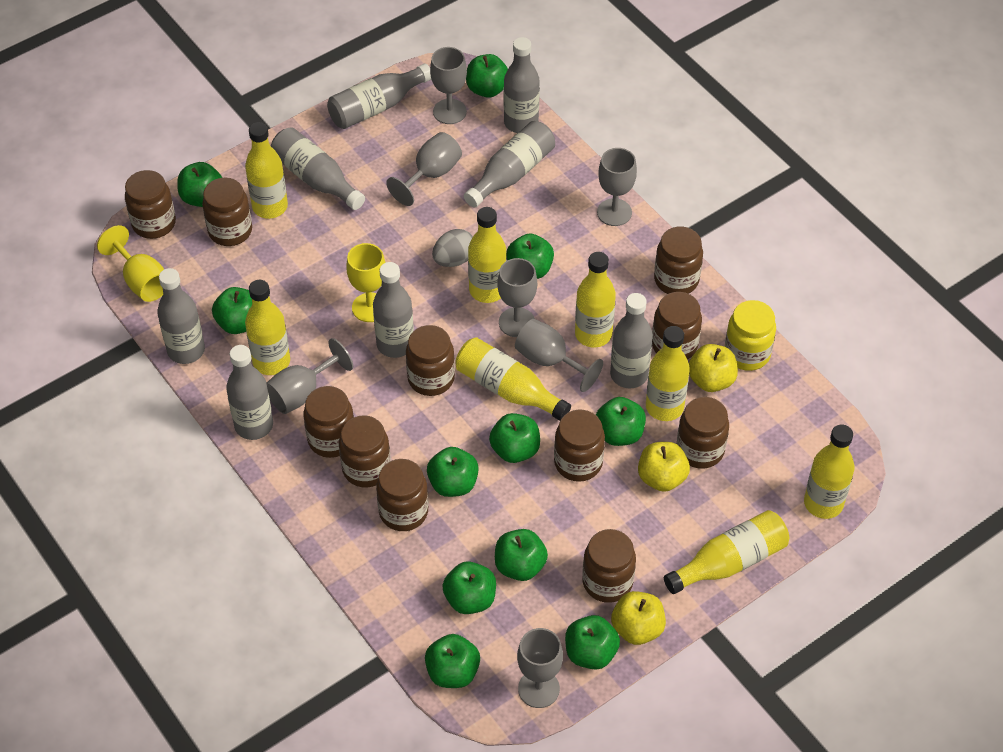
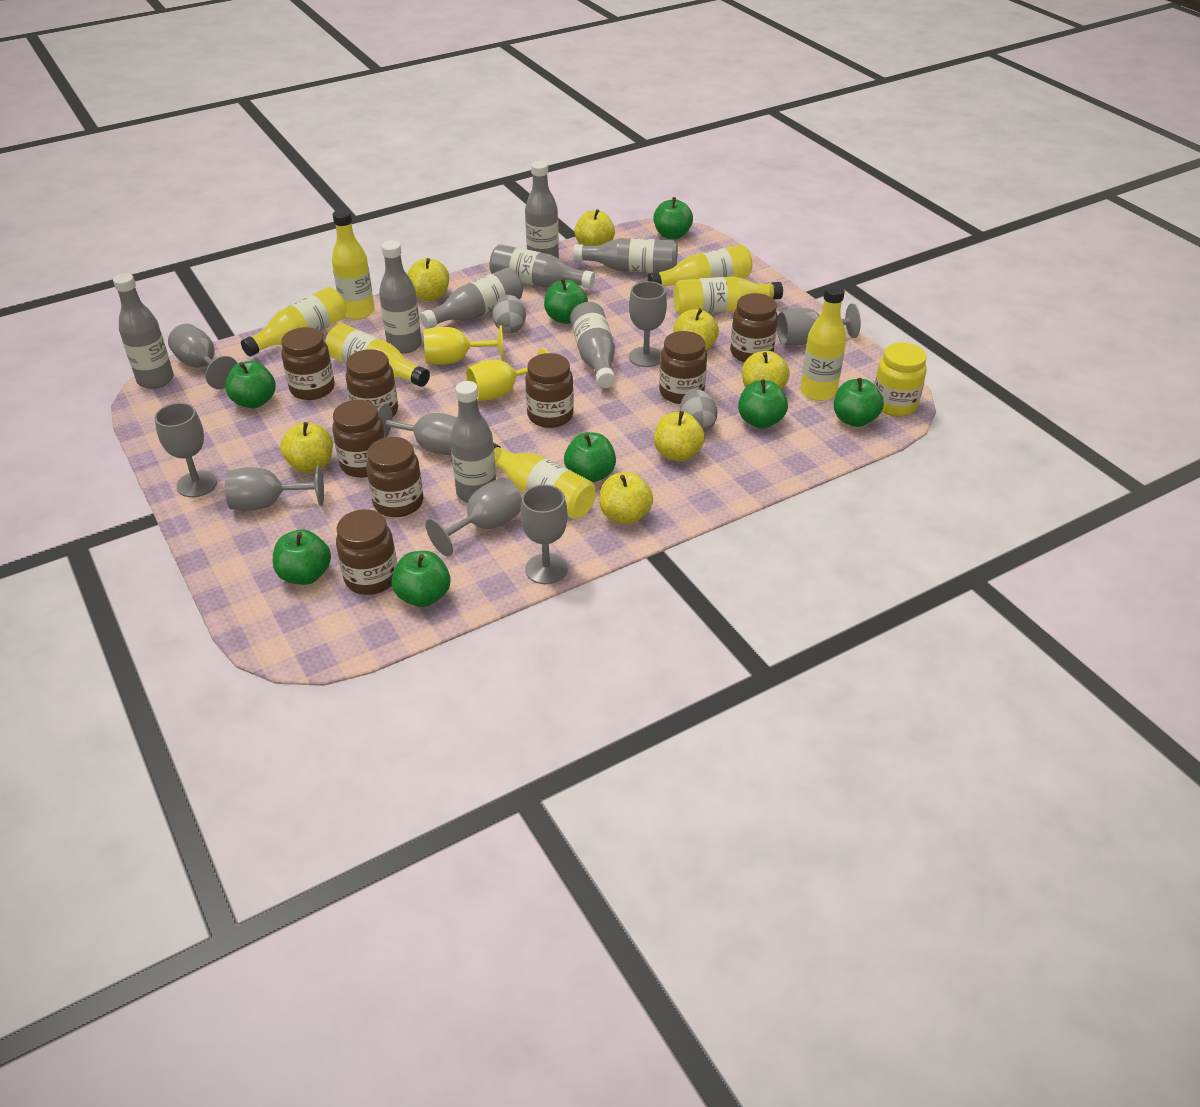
brown jar: 11 -> 8
green apple: 11 -> 8
grey egg: 1 -> 2
grey goblet: 7 -> 8
yellow apple: 3 -> 7
yellow bottle: 8 -> 7

